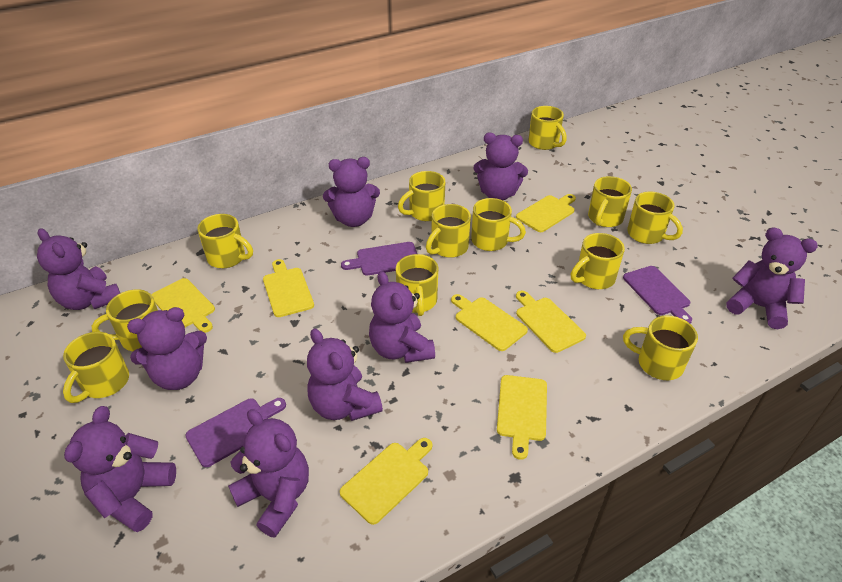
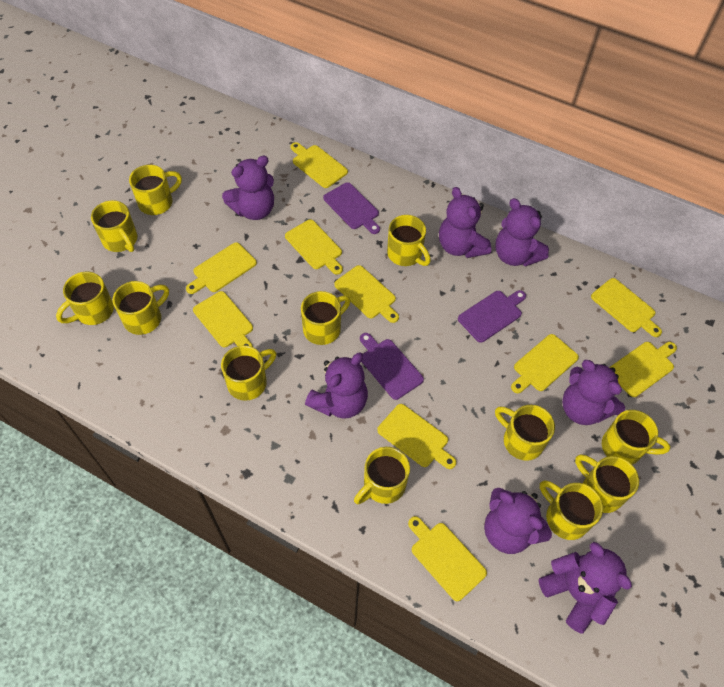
purple teddy bear: 9 -> 7
yellow cutting board: 7 -> 10

